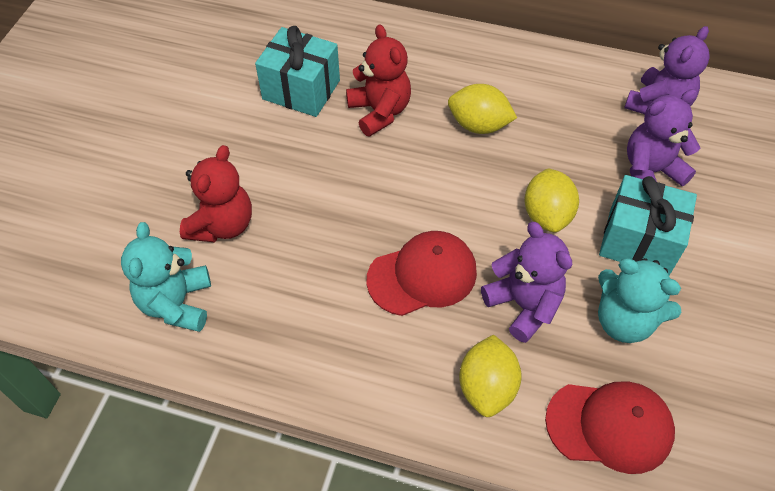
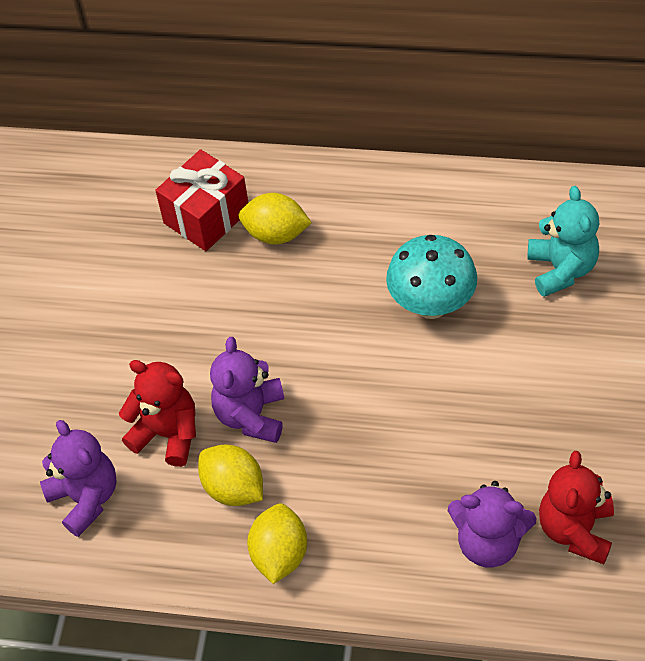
red cap: 2 -> 0
red gift: 0 -> 1
turquoise gift: 2 -> 0
turquoise mushroom: 0 -> 1
turquoise teddy bear: 2 -> 1

